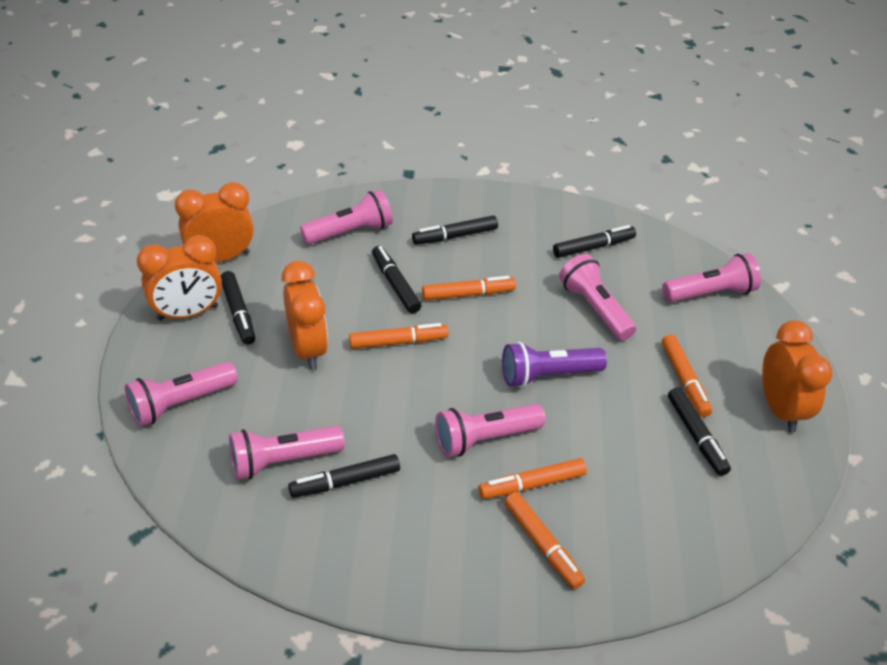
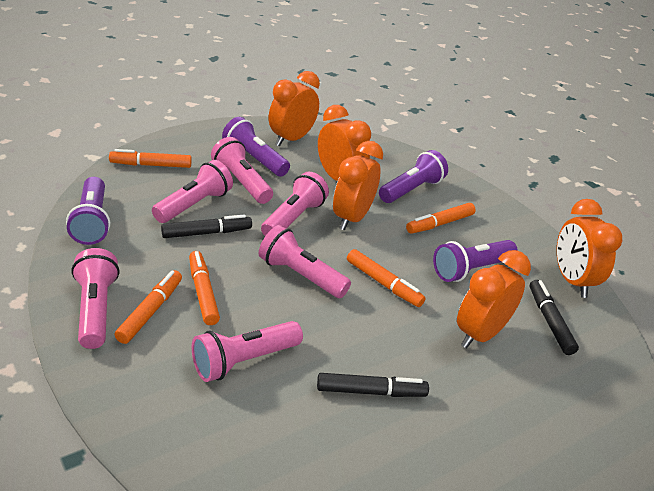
black marker: 6 -> 3
orange clock: 4 -> 5
purple flashlight: 1 -> 4

